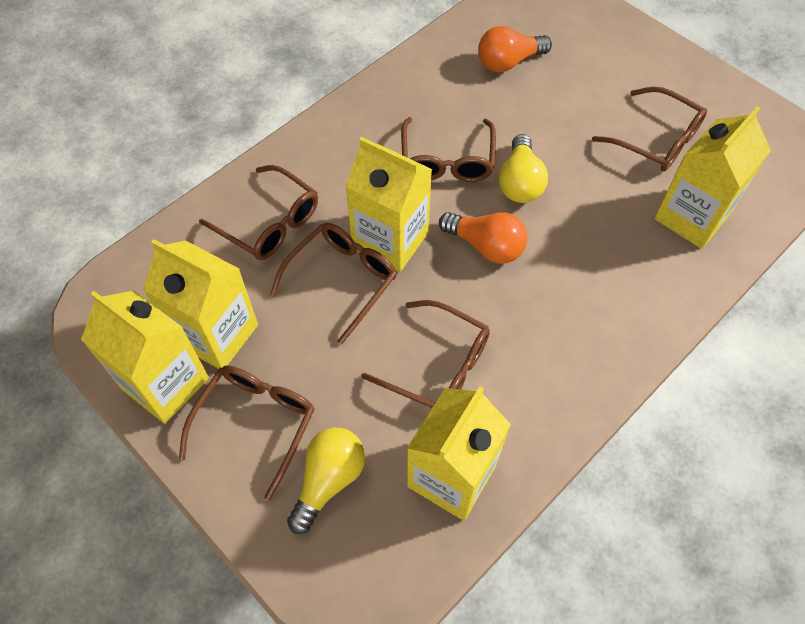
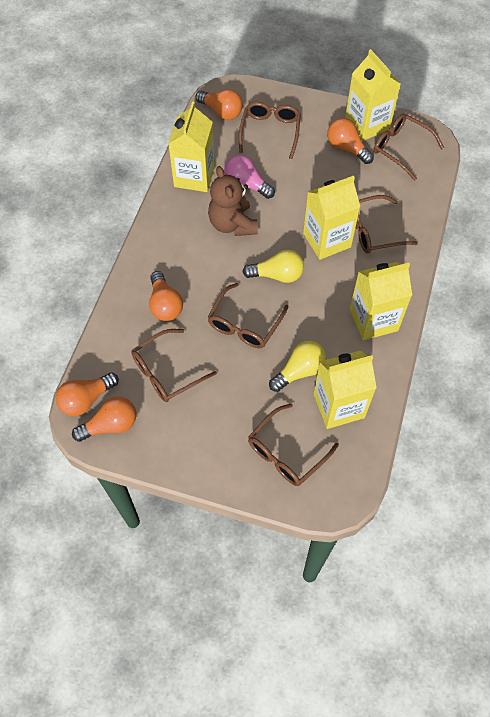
brown teddy bear: 0 -> 1
orange light bulb: 2 -> 5
pink light bulb: 0 -> 1

